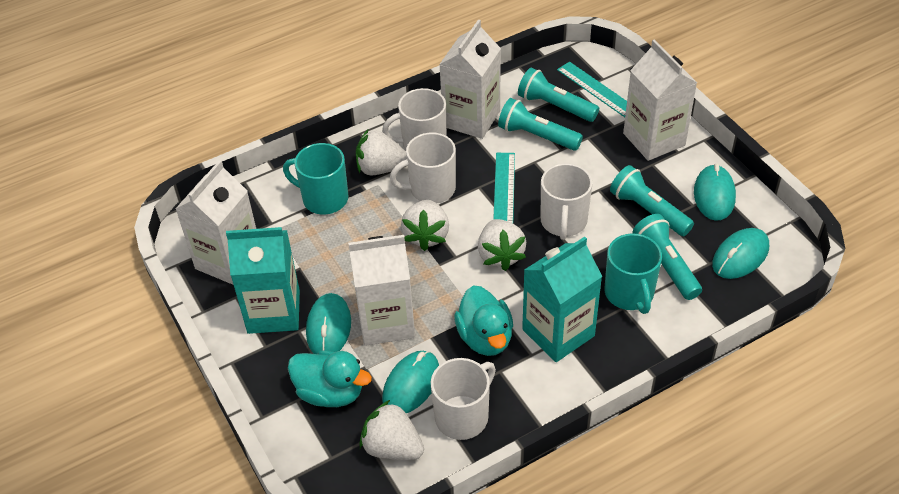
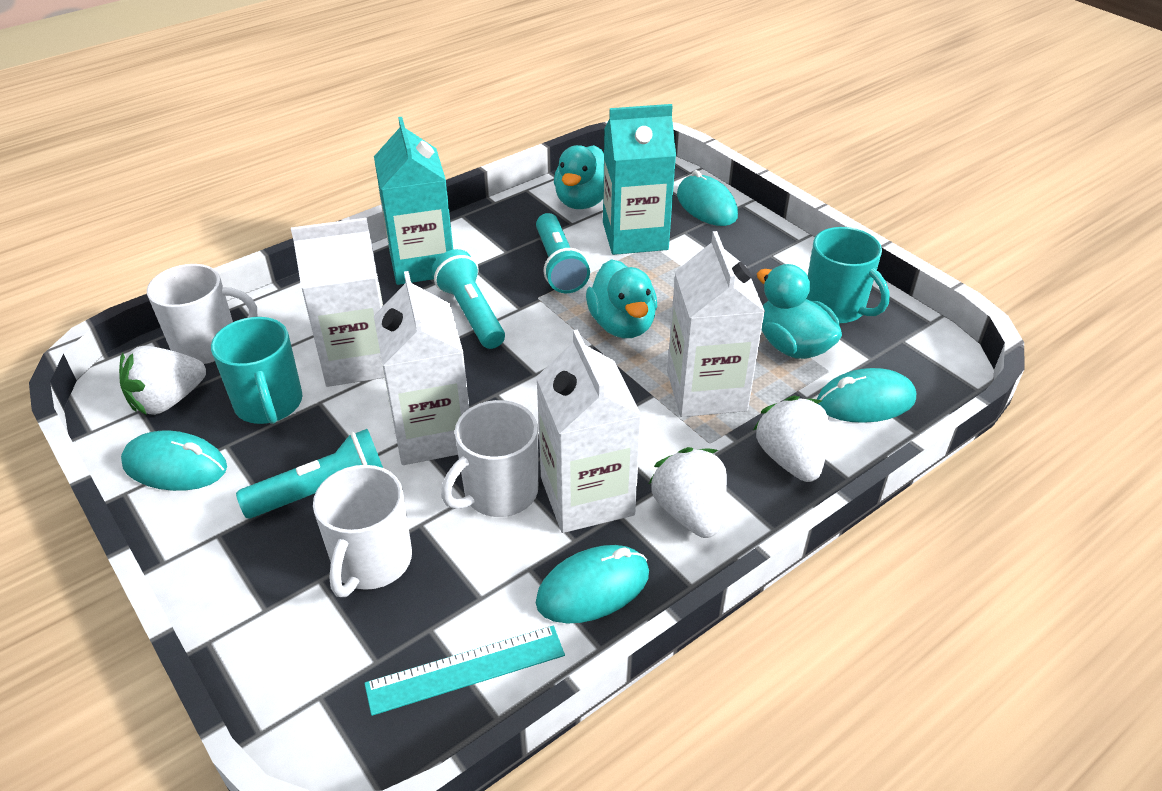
turquoise duck: 2 -> 3
turquoise flashlight: 4 -> 3
turquoise ruler: 2 -> 1
white mug: 4 -> 3
white strawberry: 4 -> 3

